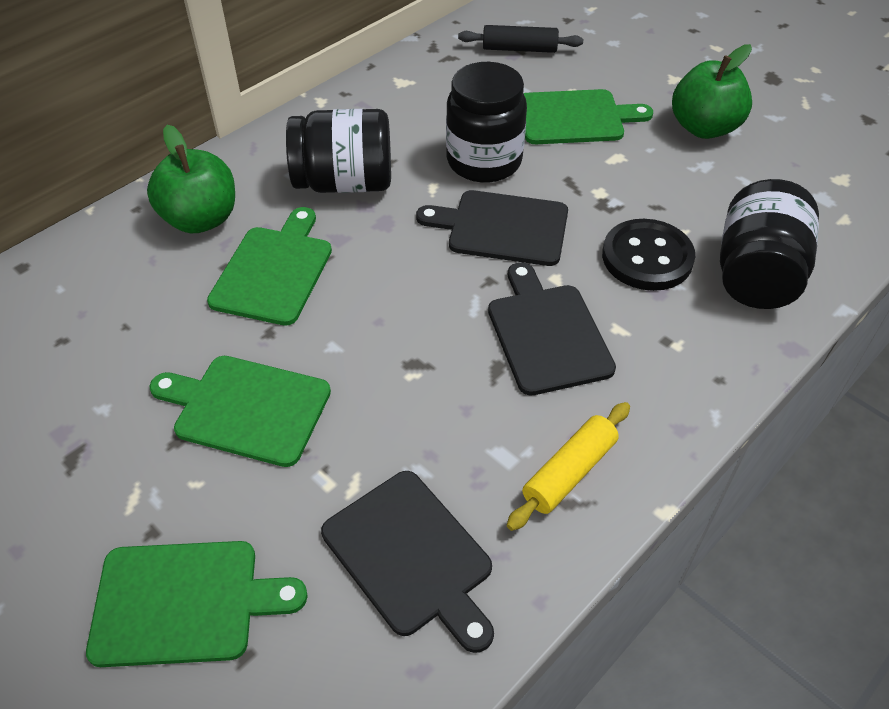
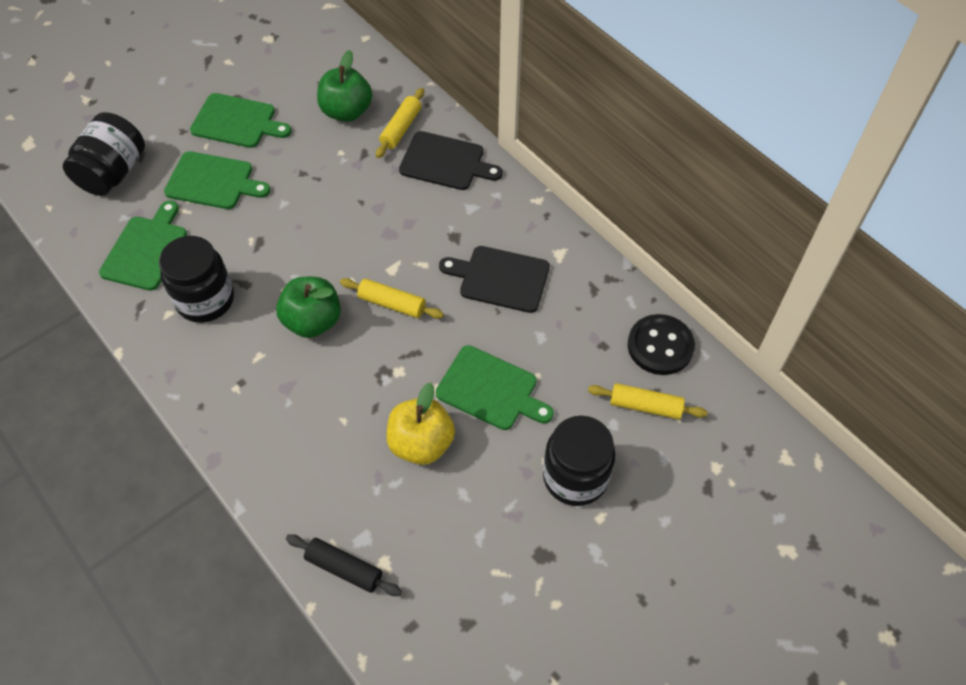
black cutting board: 3 -> 2
yellow apple: 0 -> 1
yellow rolling pin: 1 -> 3

